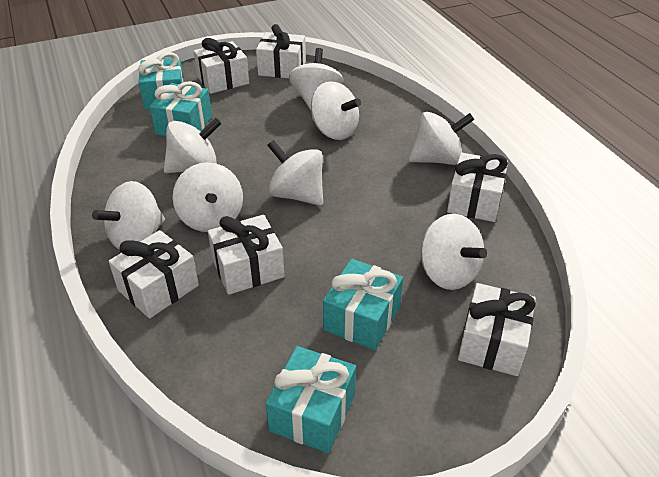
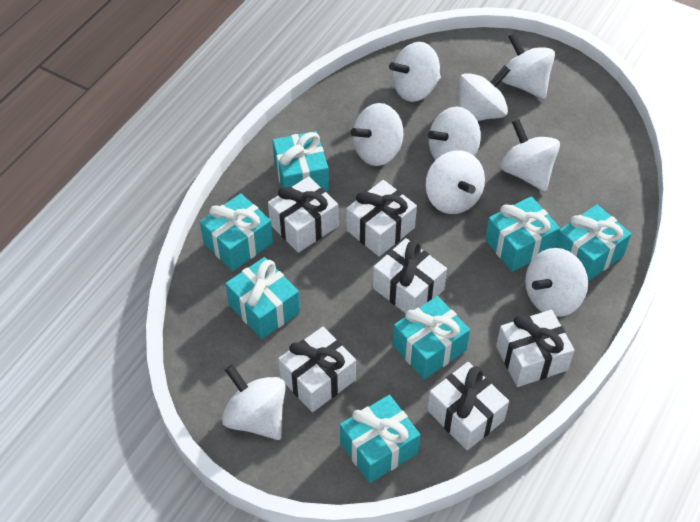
turquoise gift: 4 -> 7
white spinning top: 8 -> 9

